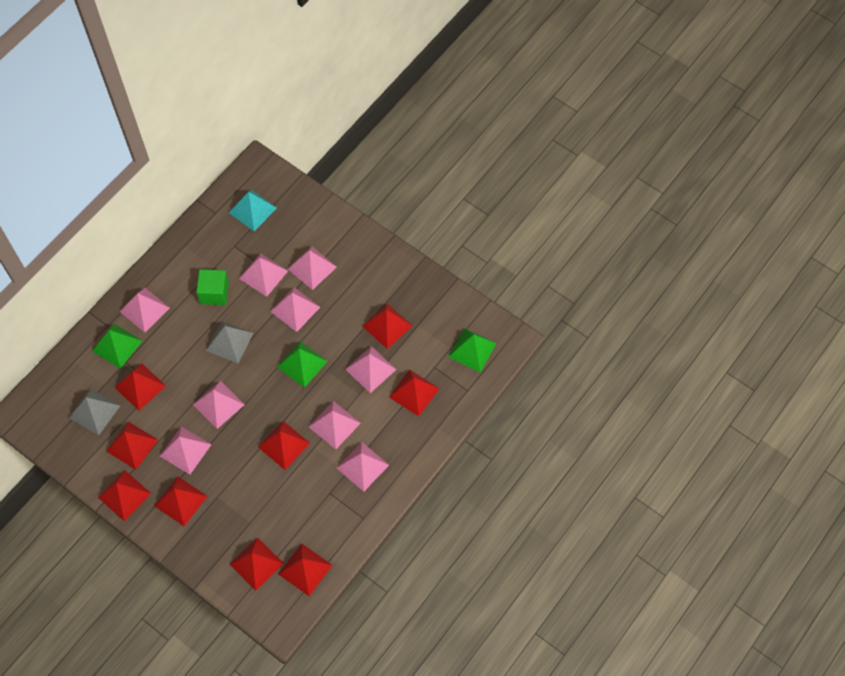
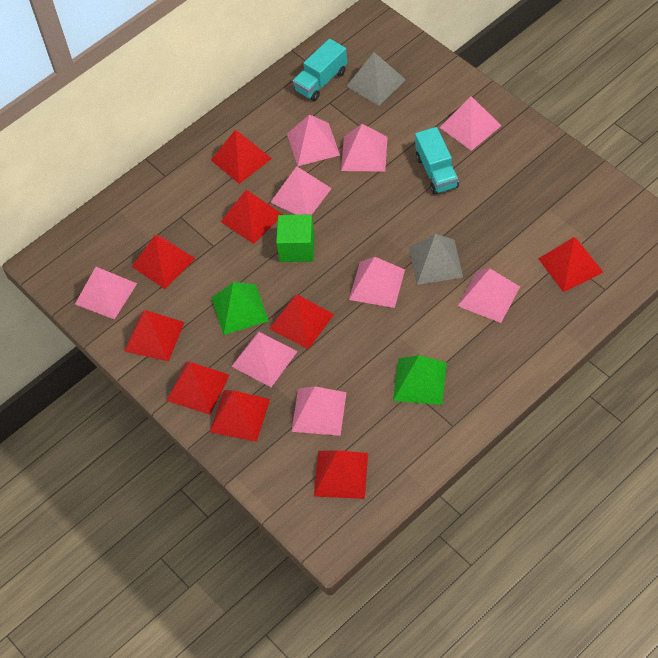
green pyramid: 3 -> 2
turquoise pyramid: 1 -> 0
turquoise truck: 0 -> 2

